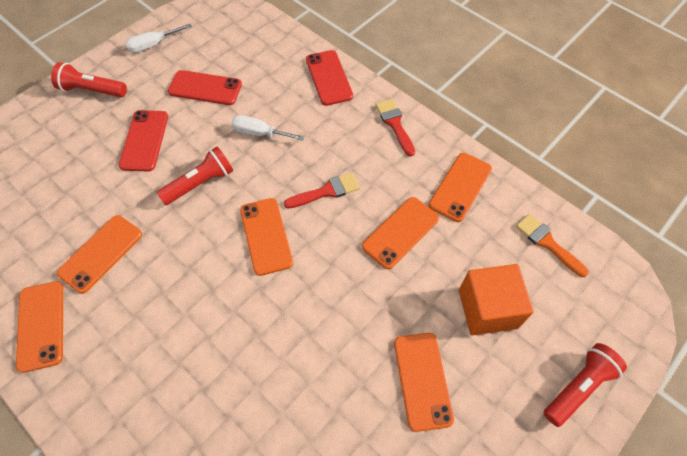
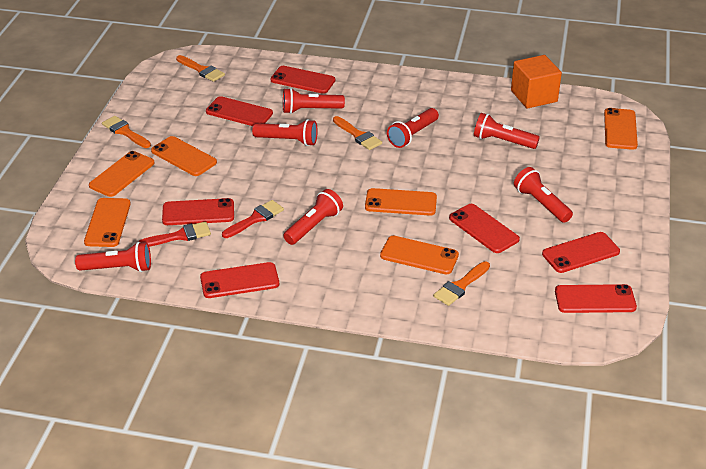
orange brush: 1 -> 4
red flashlight: 3 -> 7
red phone: 3 -> 7
white screwdriver: 2 -> 0

